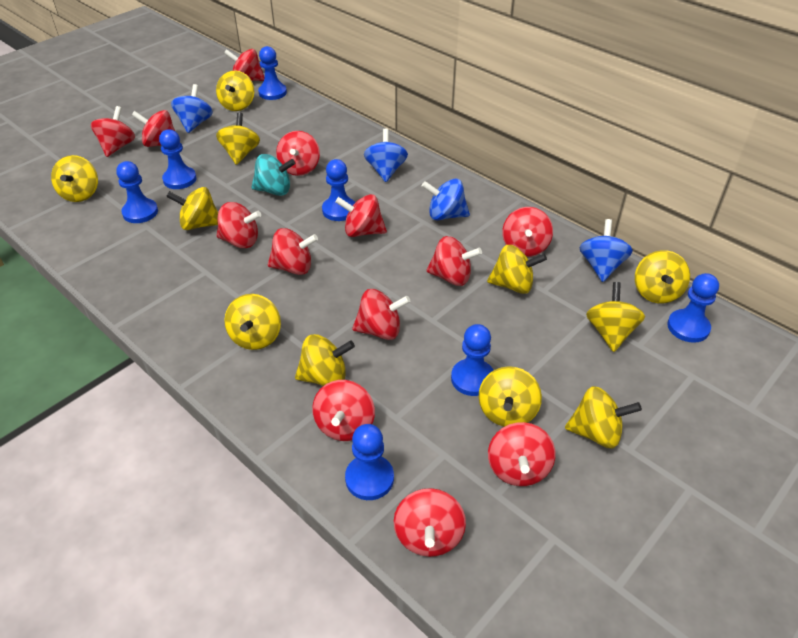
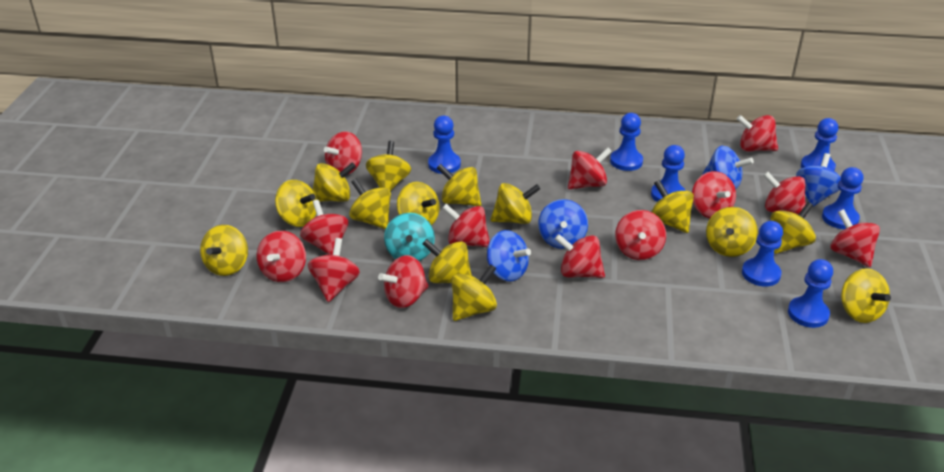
yellow spinning top: 11 -> 14

